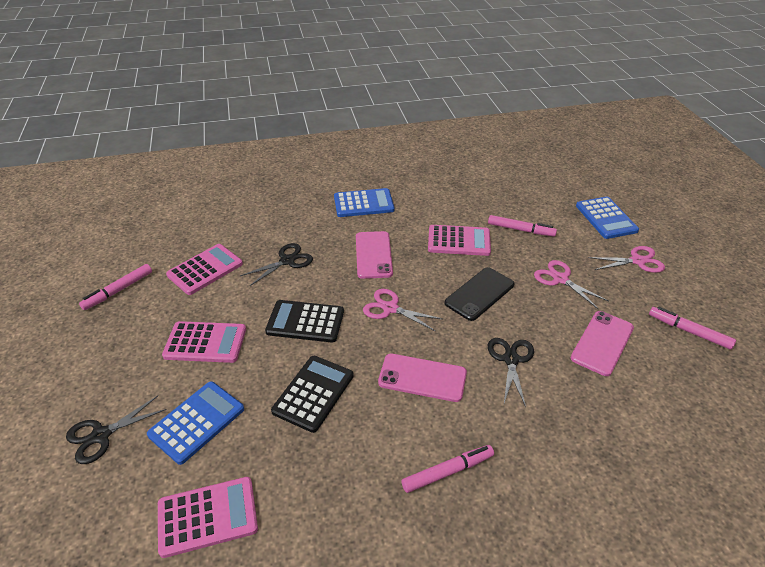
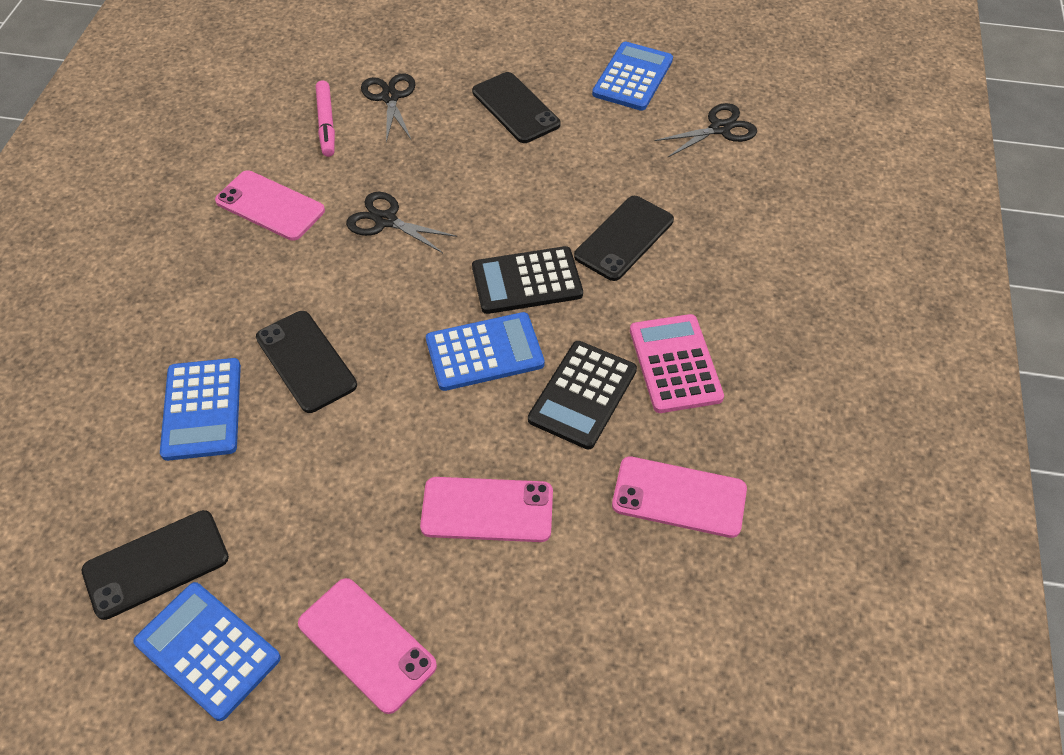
black phone: 1 -> 4
blue calculator: 3 -> 4
pink calculator: 4 -> 1
pink marker: 4 -> 1
pink phone: 3 -> 4
pink scissors: 3 -> 0

